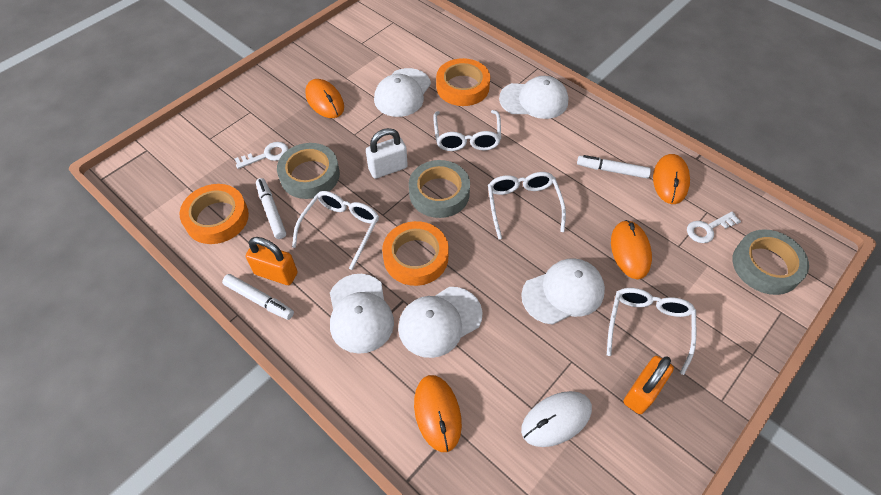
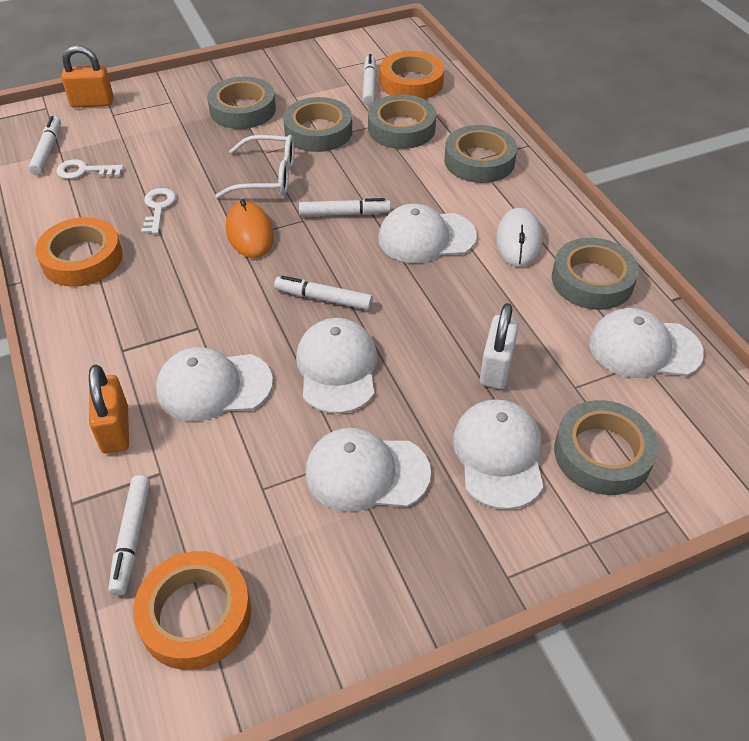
grey tape: 3 -> 6
orange mouse: 4 -> 1
white cap: 5 -> 6
white glasses: 4 -> 1
white marker: 3 -> 5

